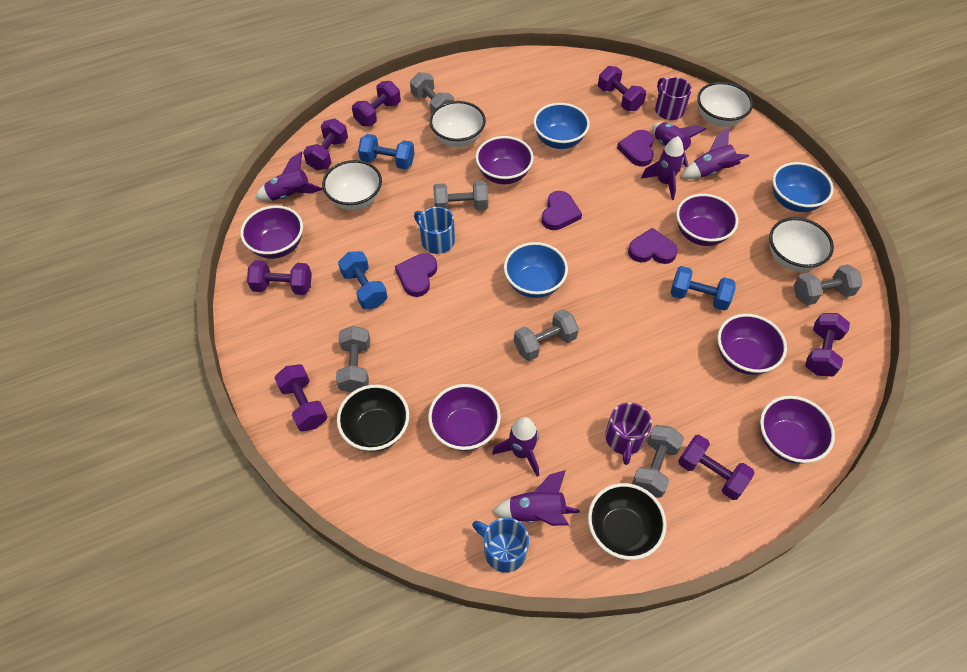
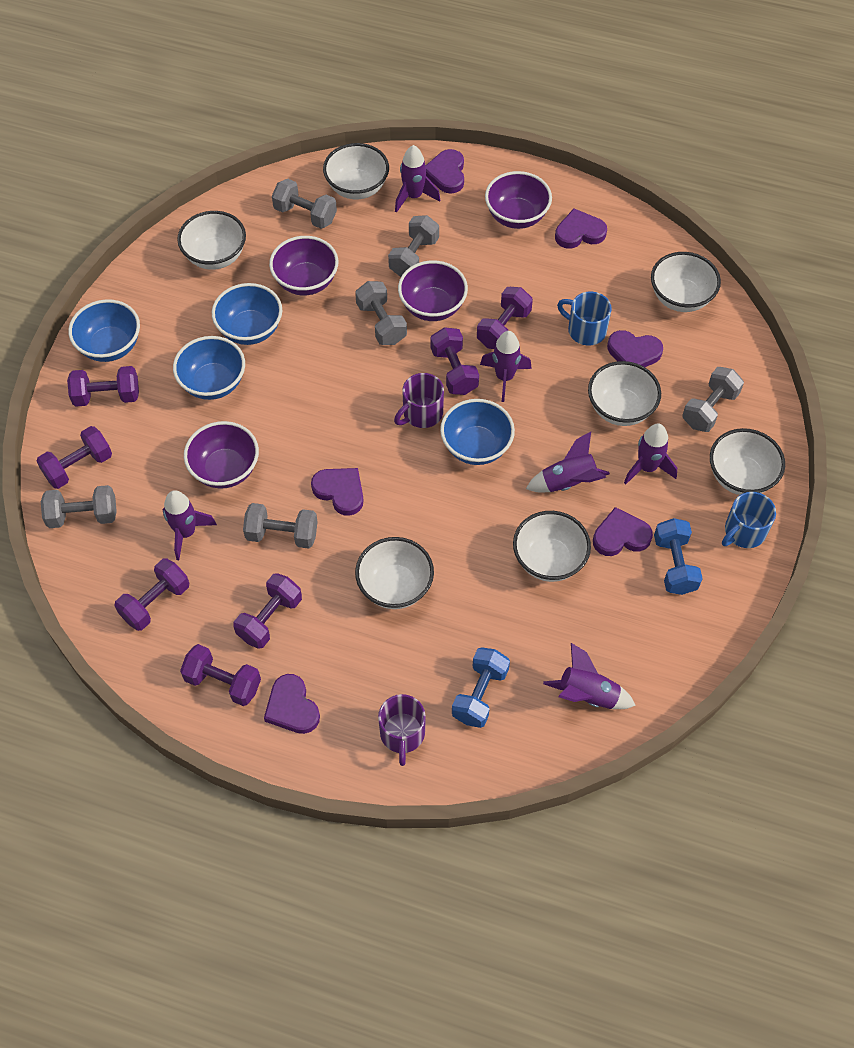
black bowl: 2 -> 0
blue bowl: 3 -> 4
blue dumbbell: 3 -> 2
purple bowl: 6 -> 4
purple heart: 4 -> 6
white bowl: 4 -> 7

